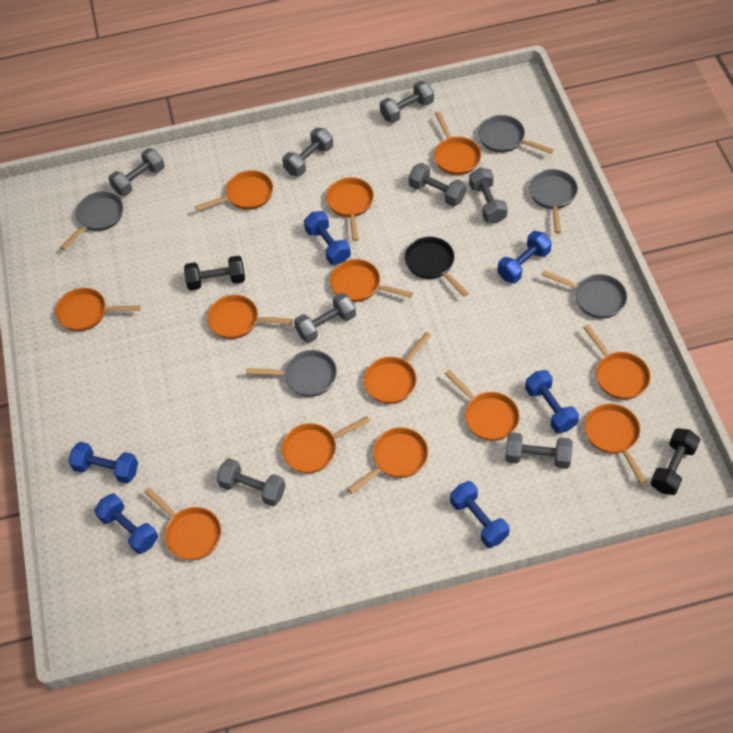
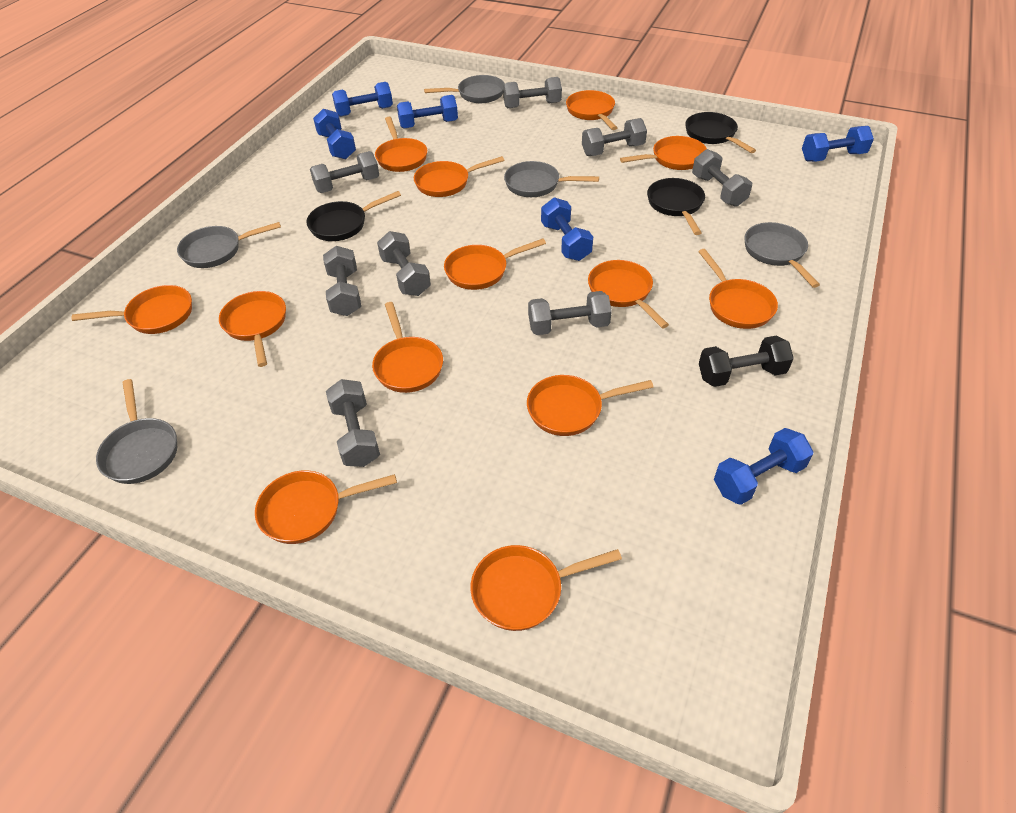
black dumbbell: 2 -> 1
black pan: 1 -> 3

